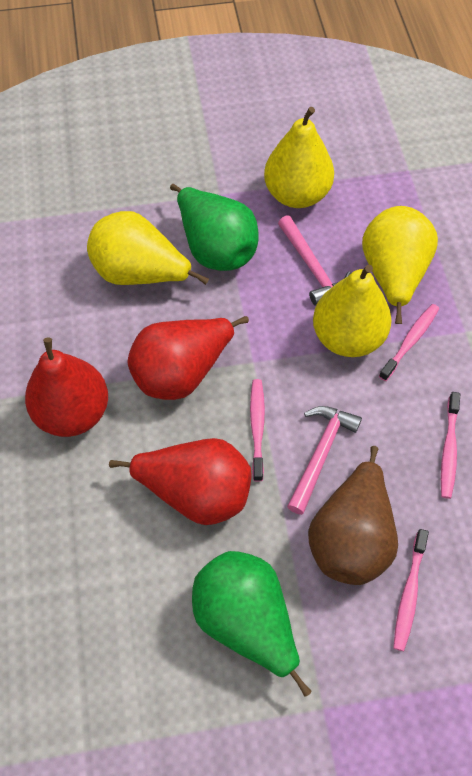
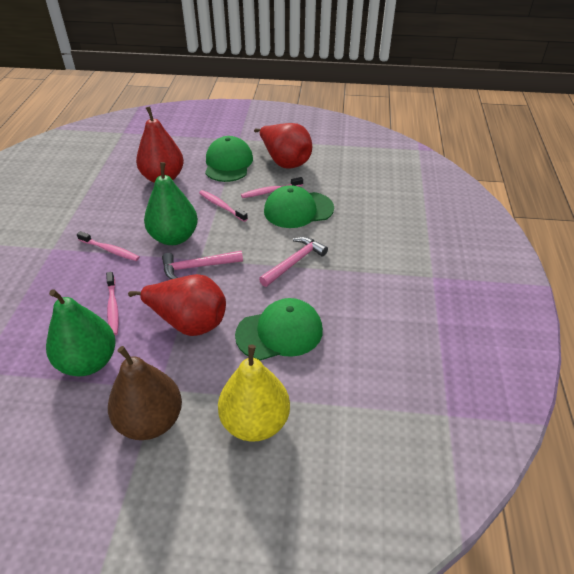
green cap: 0 -> 3
yellow pear: 4 -> 1

